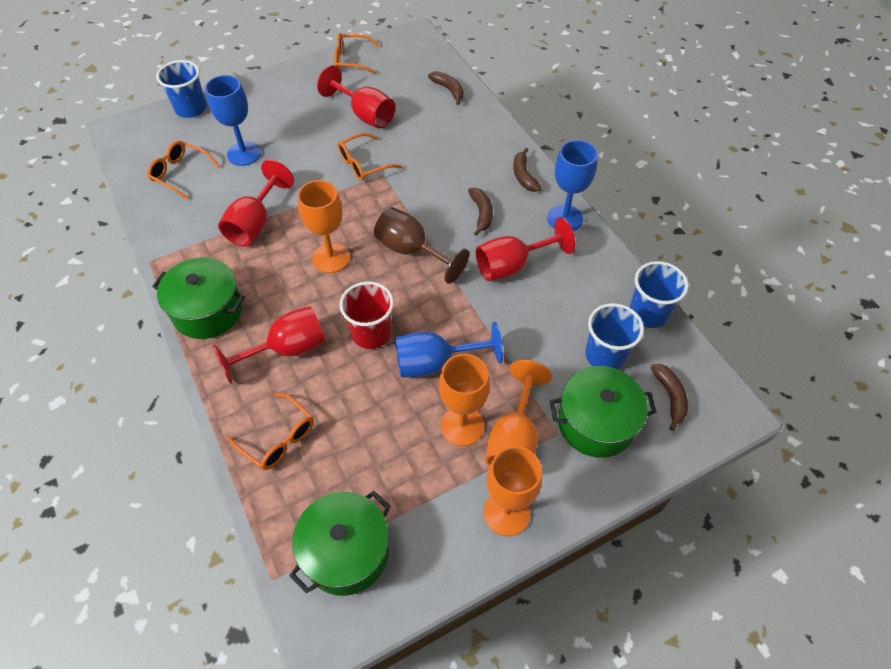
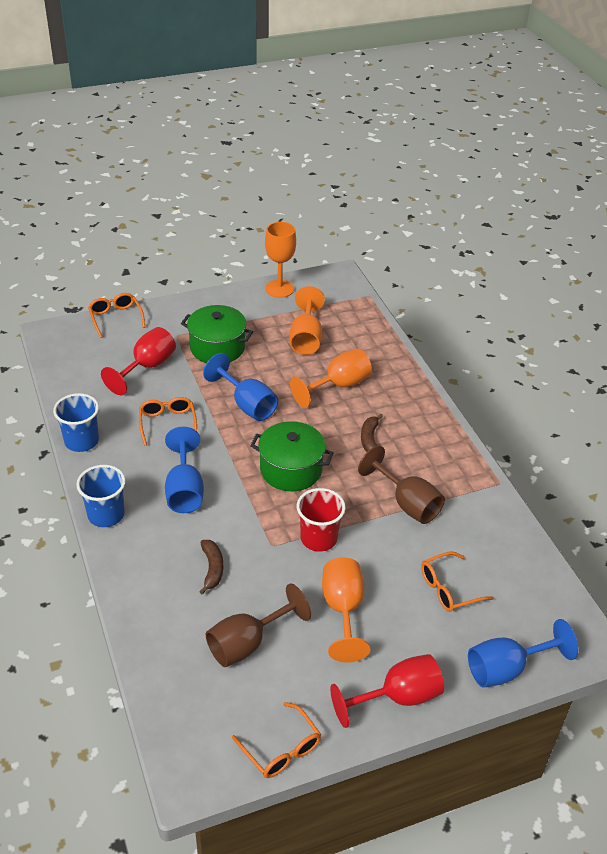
blue cup: 3 -> 2
brown banana: 4 -> 2
brown goblet: 1 -> 2
green pot: 3 -> 2
red goblet: 4 -> 2

